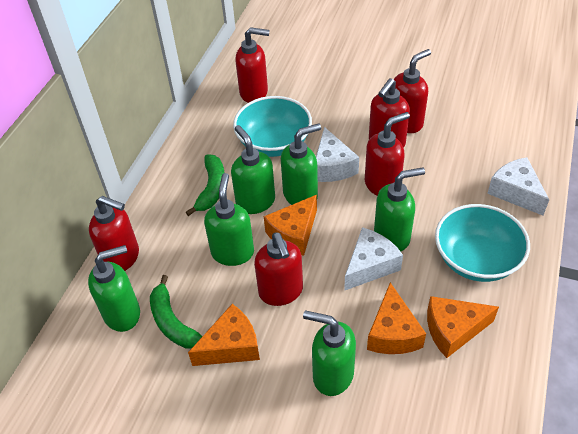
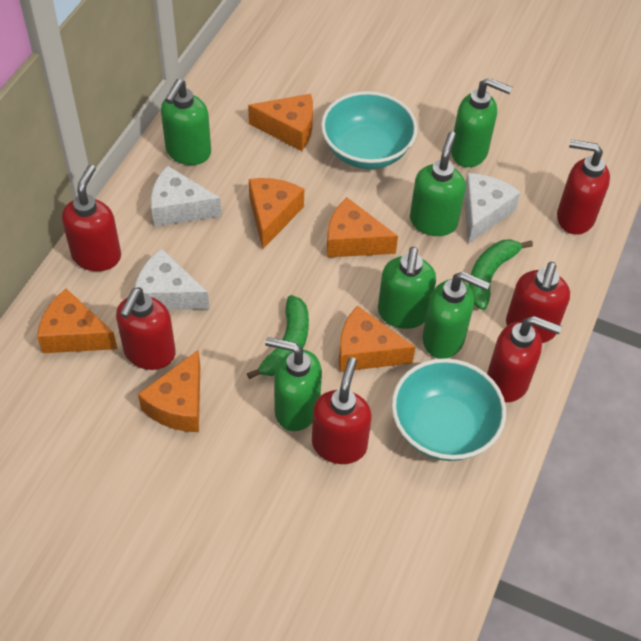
orange cheese: 4 -> 6

